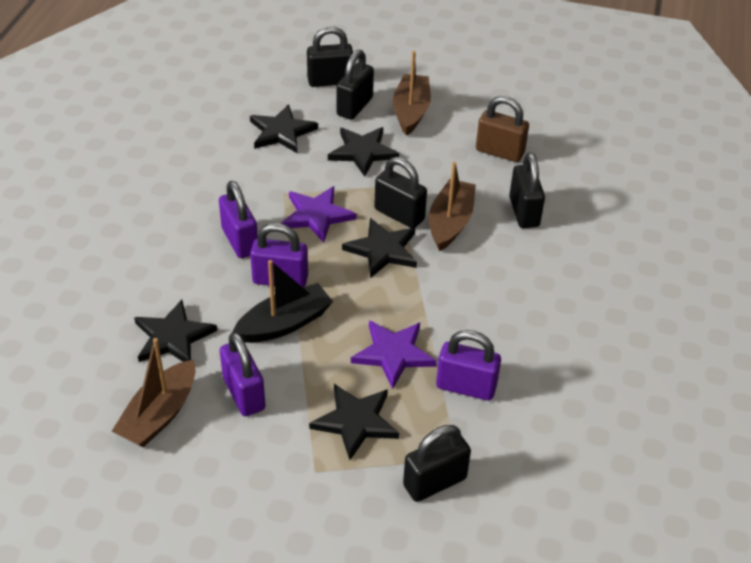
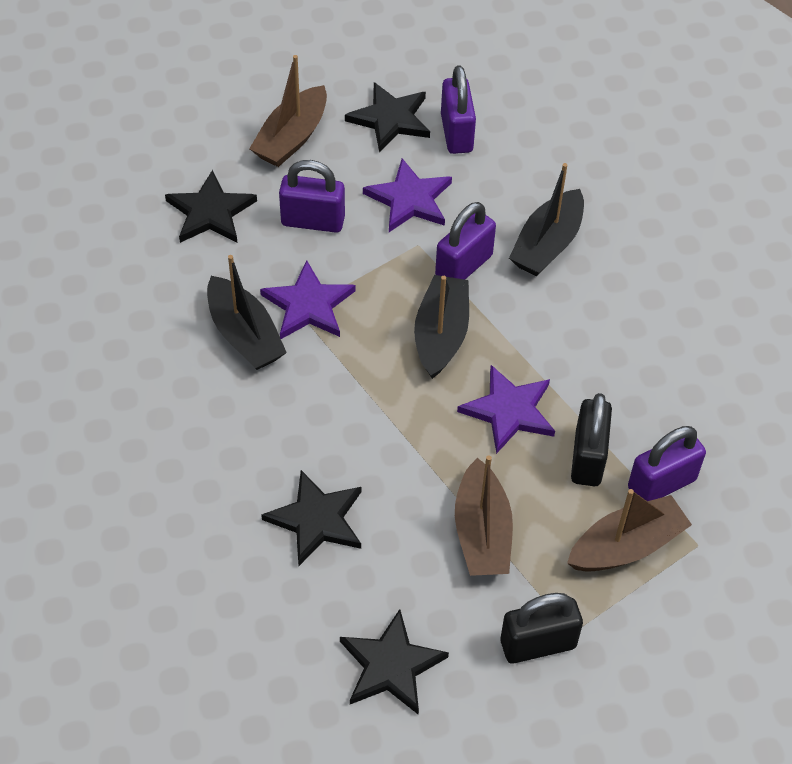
black boat: 1 -> 3
black padlock: 5 -> 2
black star: 5 -> 4
brown padlock: 1 -> 0
purple star: 2 -> 3

